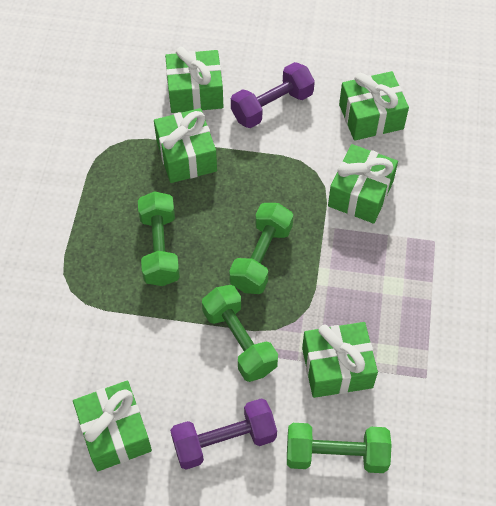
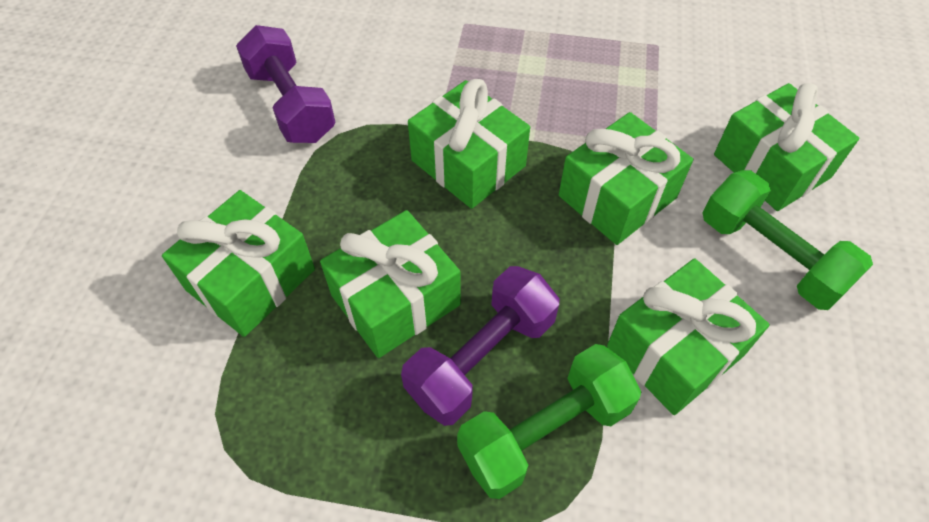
green dumbbell: 4 -> 2

